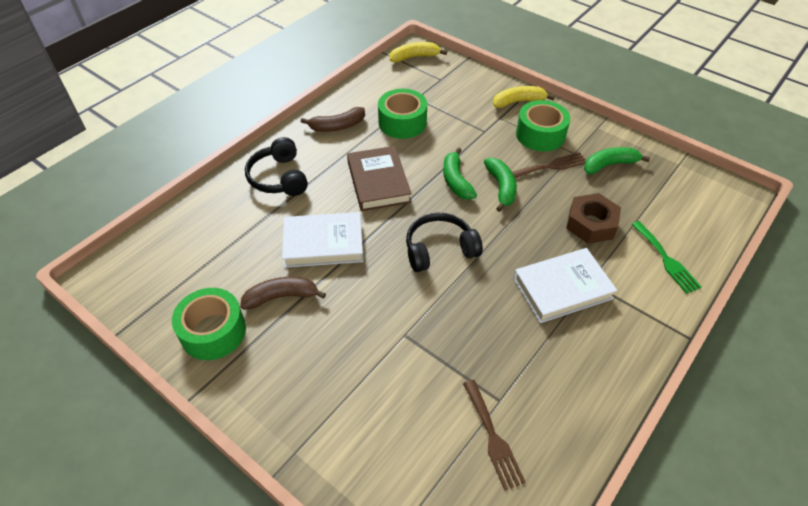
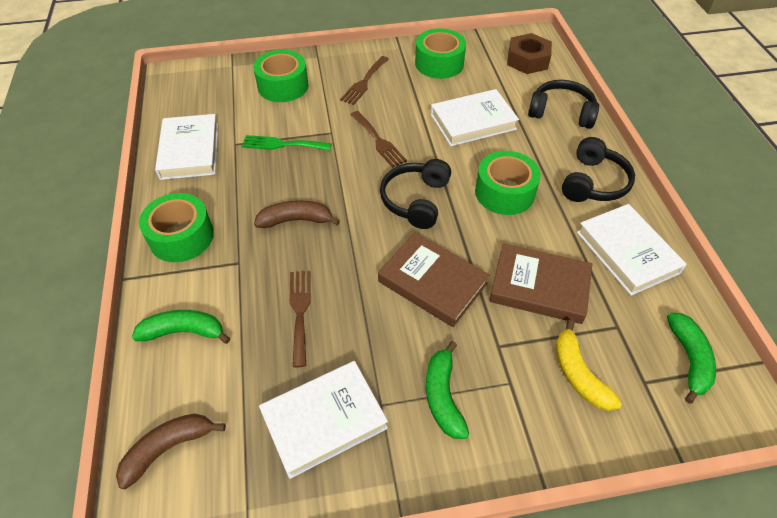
black headphones: 2 -> 3
brown book: 1 -> 2
brown fork: 2 -> 3
green tape: 3 -> 4
white book: 2 -> 4
yellow banana: 2 -> 1

